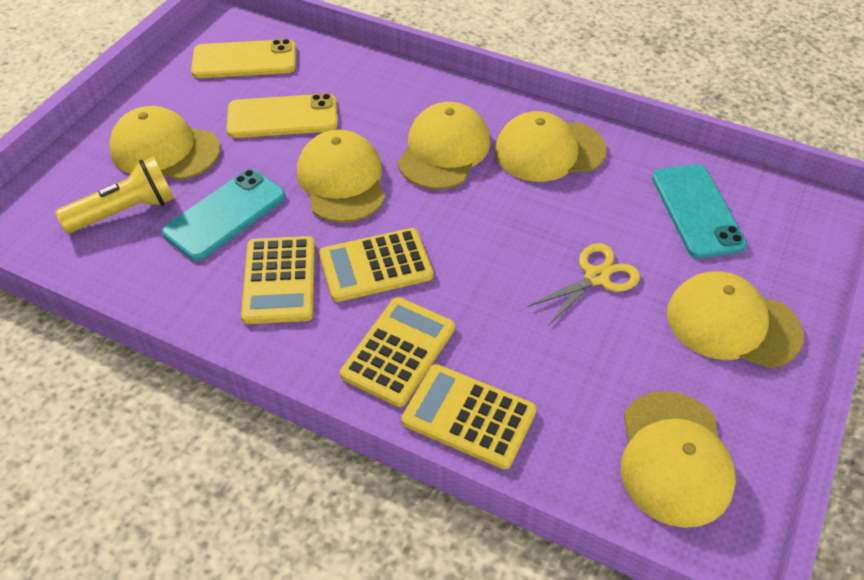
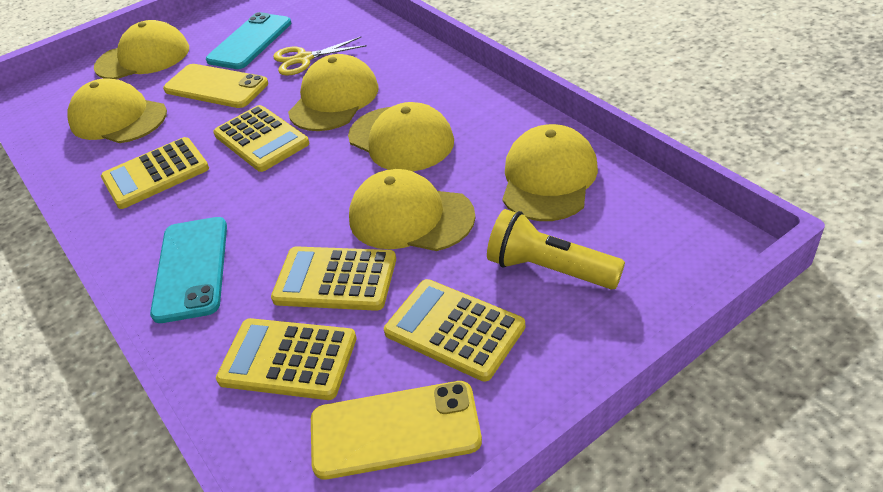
yellow calculator: 4 -> 5

